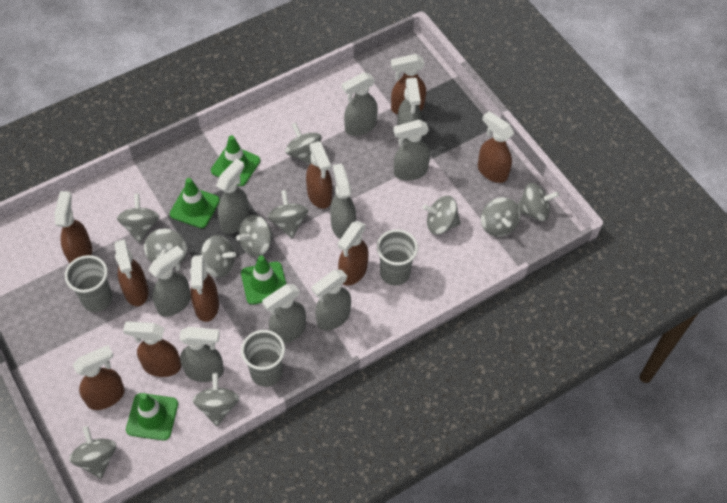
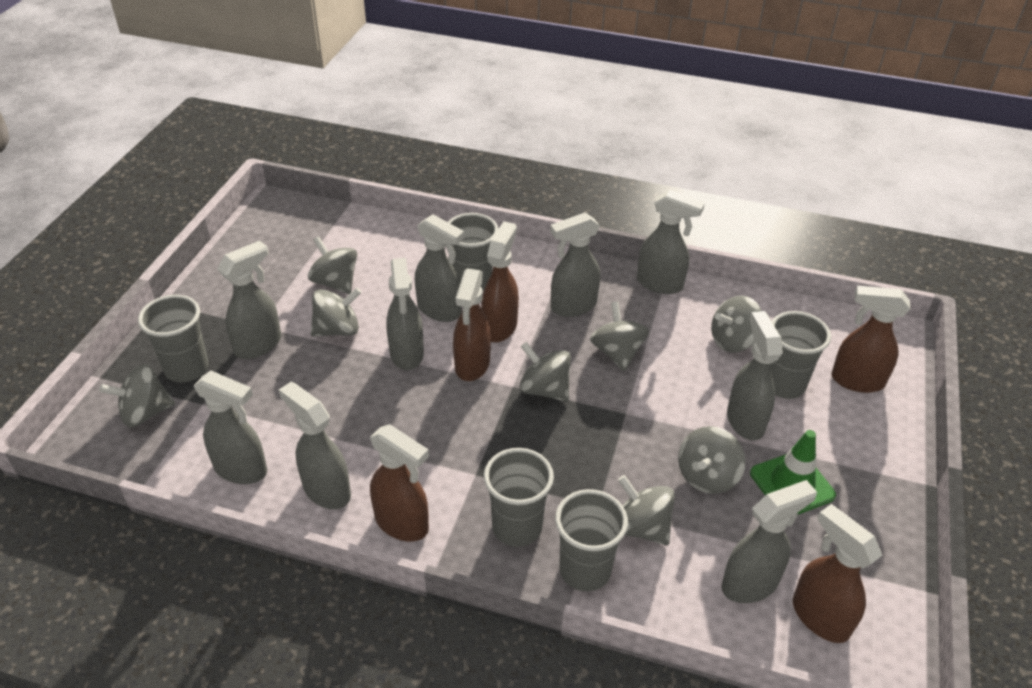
brown spray bottle: 9 -> 5
green traffic cone: 4 -> 1
grey cup: 3 -> 5
grey spinning top: 11 -> 8

